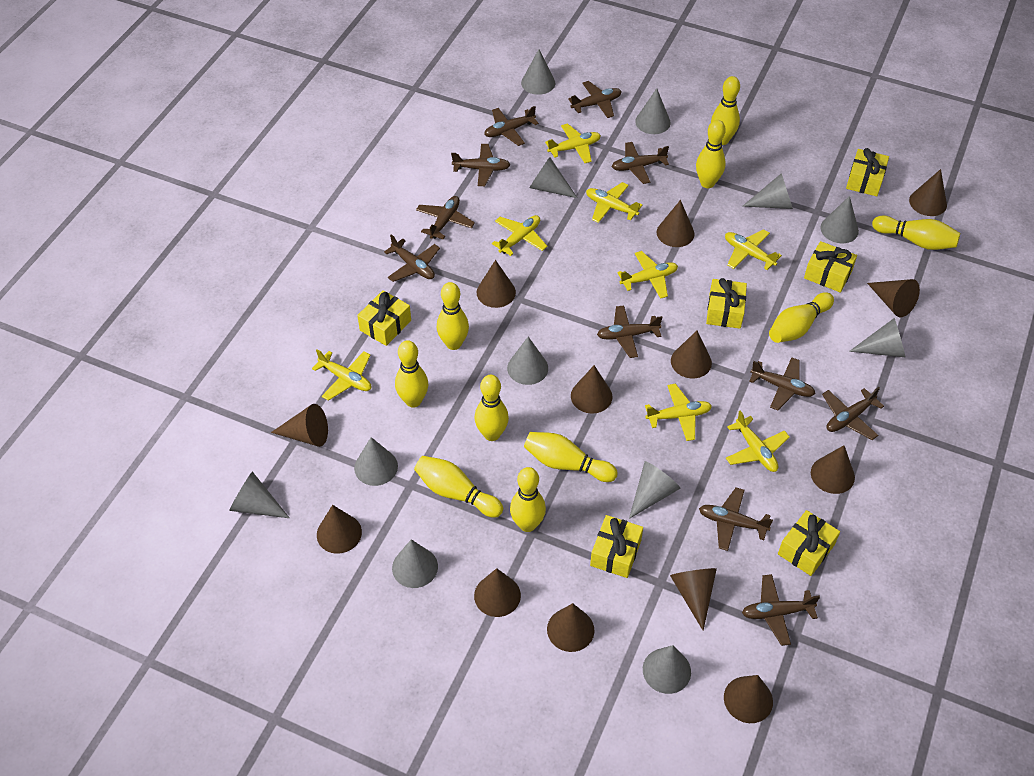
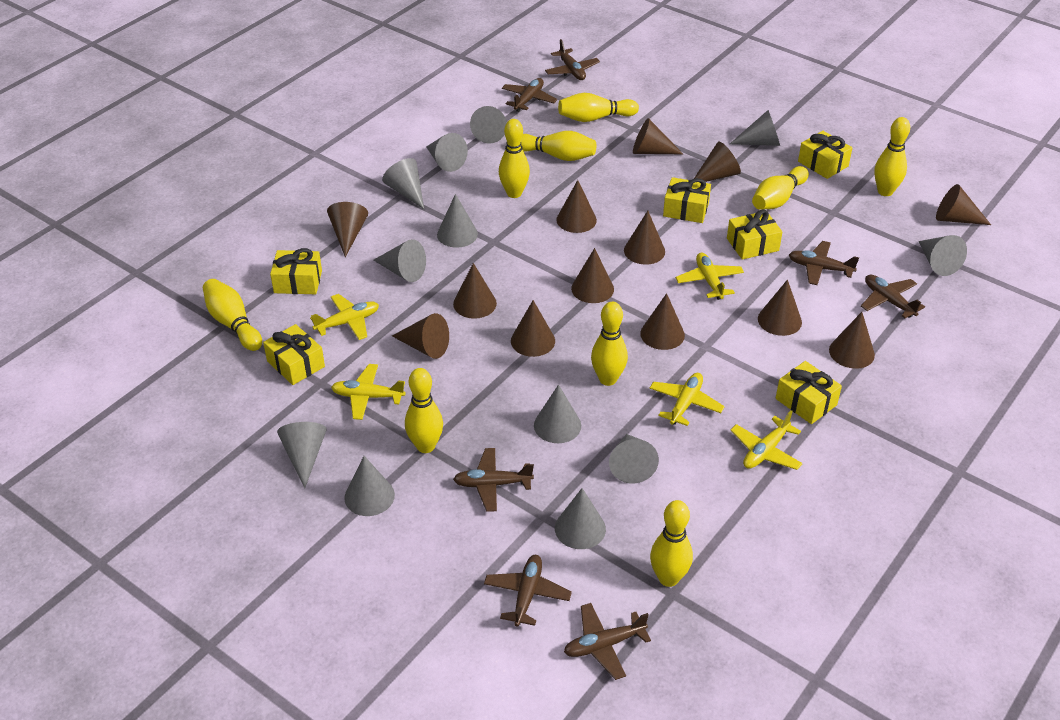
brown plane: 11 -> 7
yellow bowling pin: 10 -> 9
yellow plane: 8 -> 5

